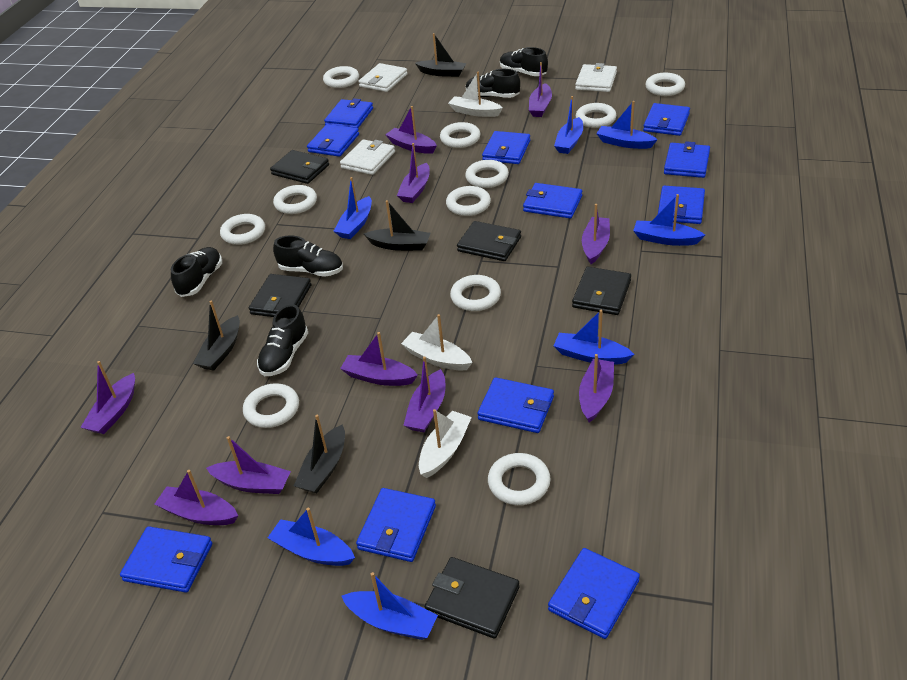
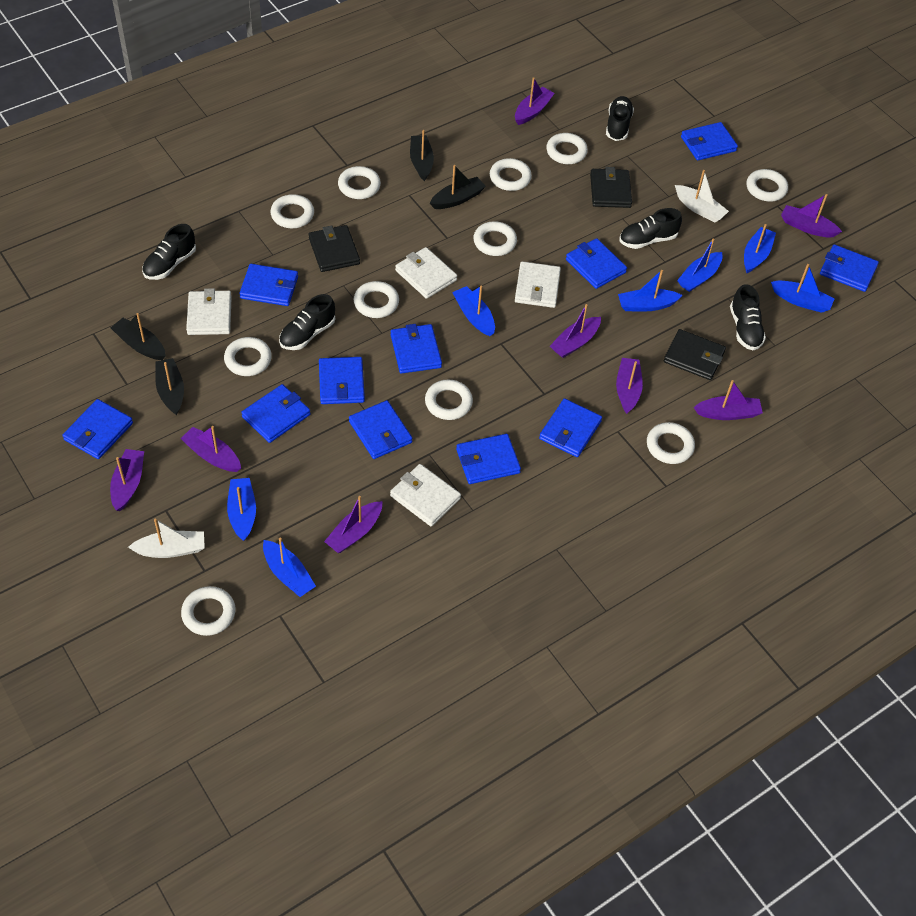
black wallet: 5 -> 3
purple boat: 10 -> 8
white boat: 3 -> 2
white wallet: 3 -> 4

